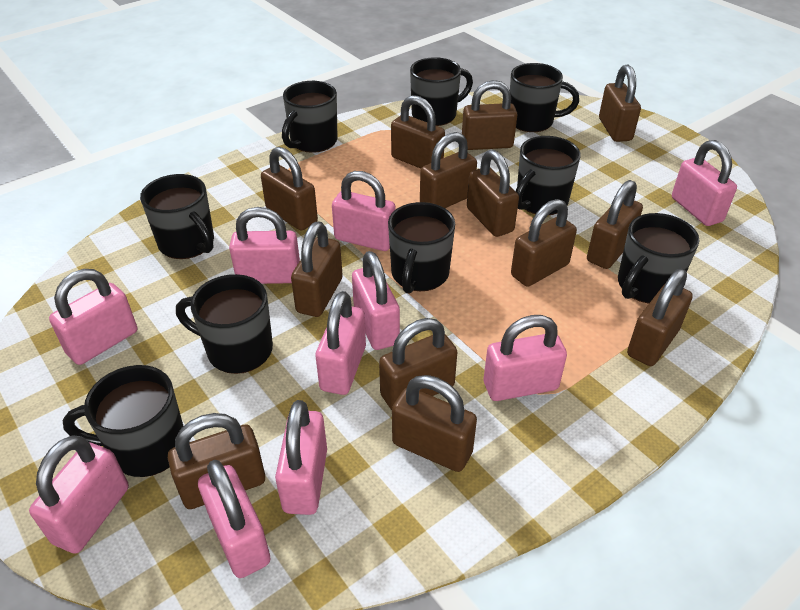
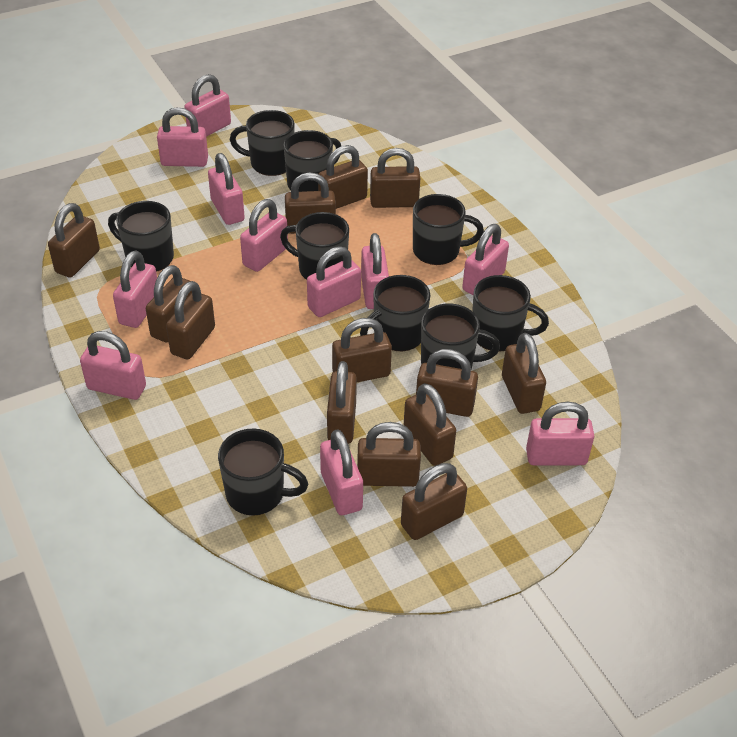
pink padlock: 10 -> 11

